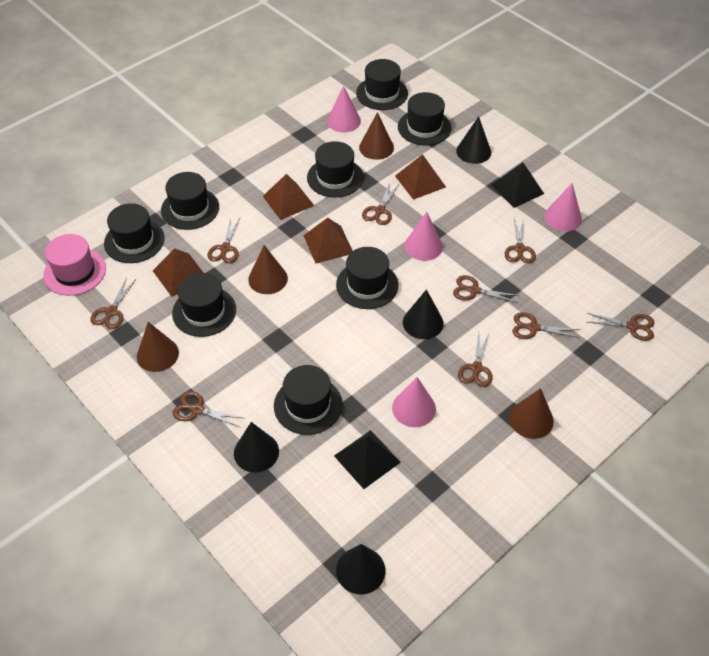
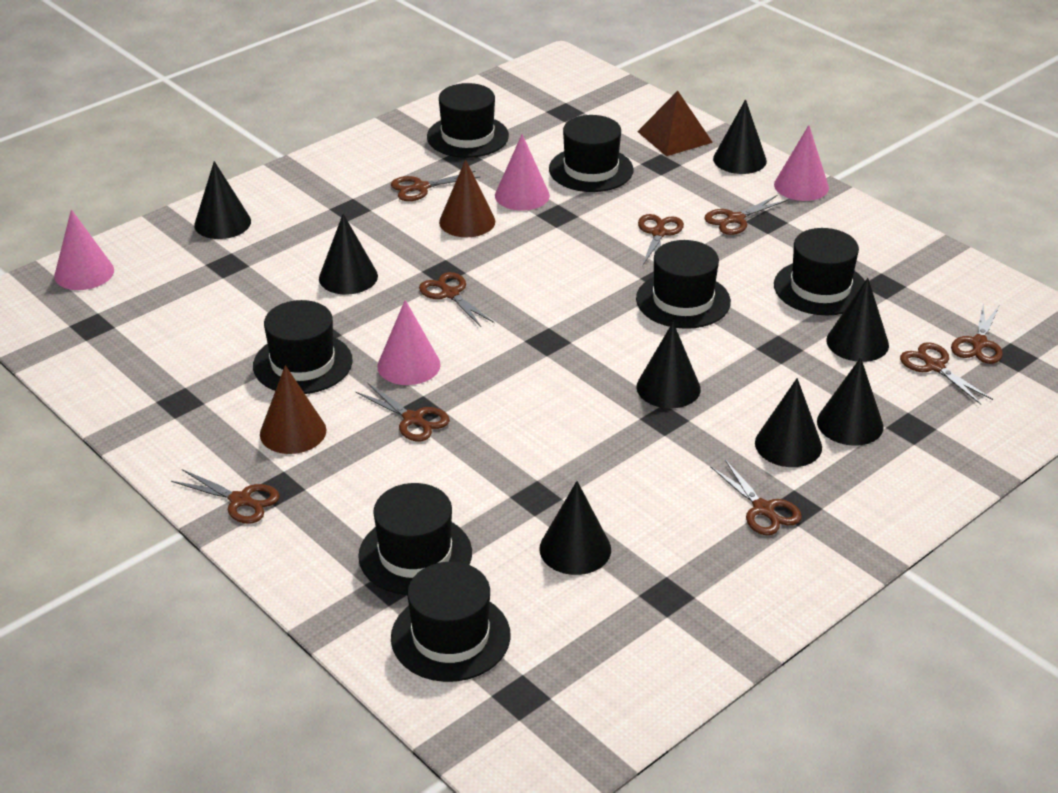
black cone: 4 -> 8
black hat: 8 -> 7
black pyramid: 2 -> 0
brown cone: 4 -> 2
brown pyramid: 4 -> 1
pink hat: 1 -> 0

